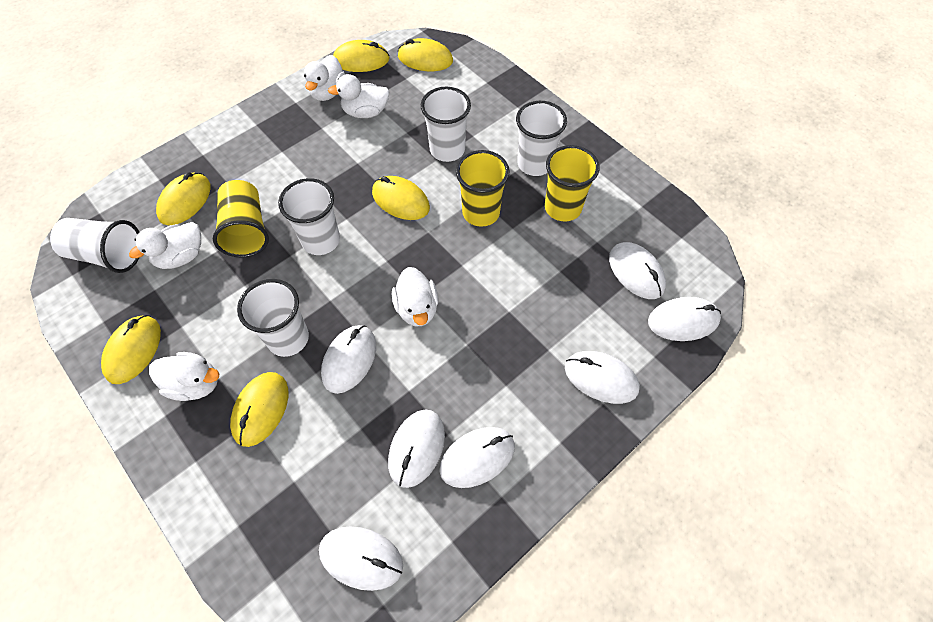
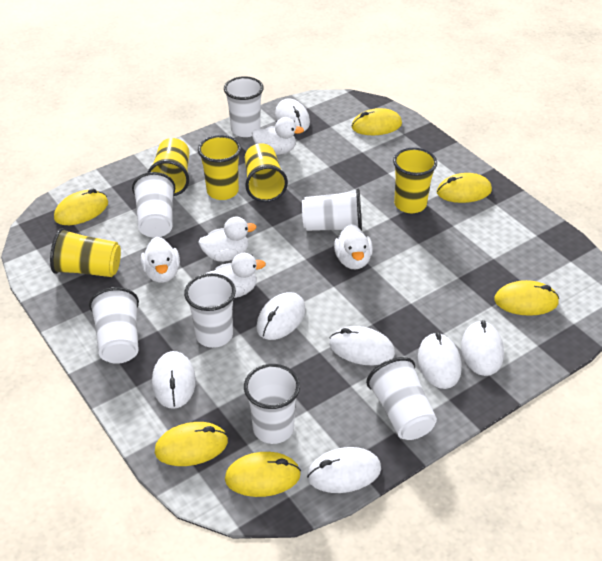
white cup: 5 -> 7
yellow cup: 3 -> 5

